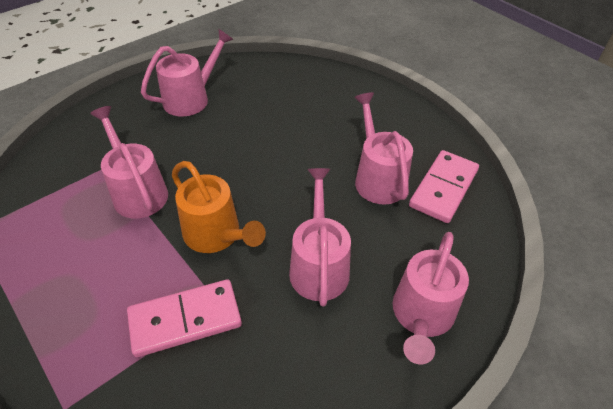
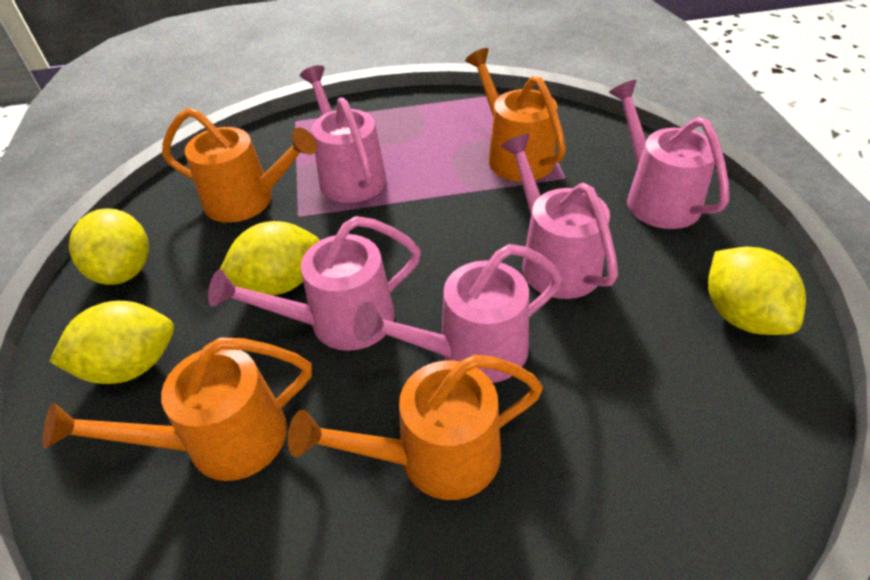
orange watering can: 1 -> 4
pink domino: 2 -> 0
yellow lemon: 0 -> 4

